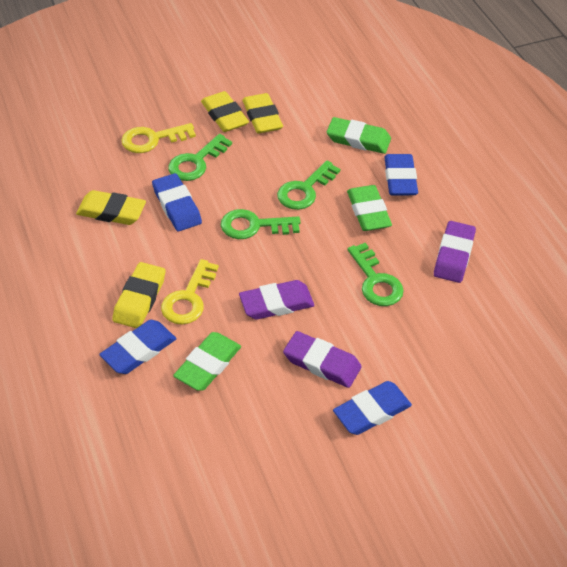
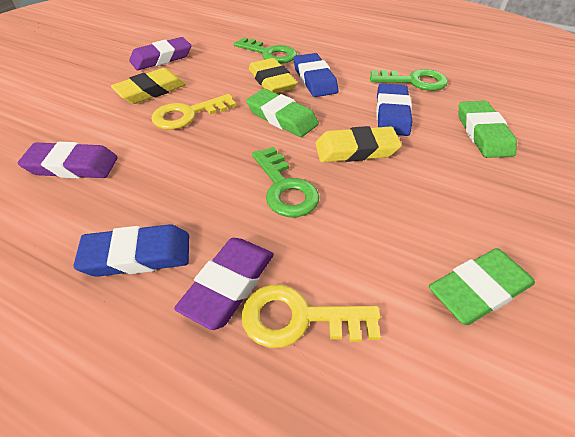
blue eraser: 4 -> 3
green key: 4 -> 3
yellow eraser: 4 -> 3

